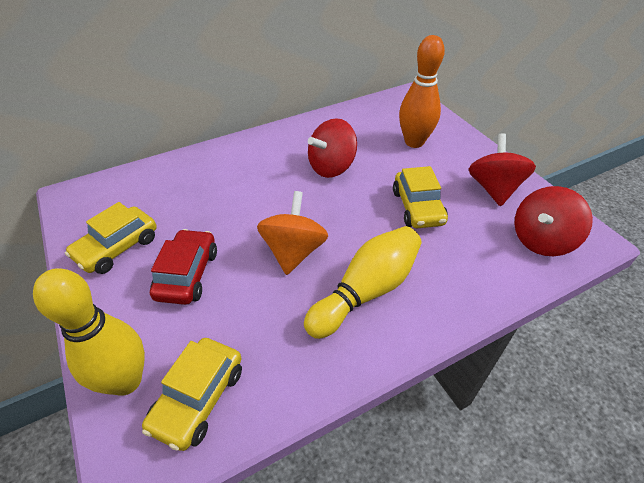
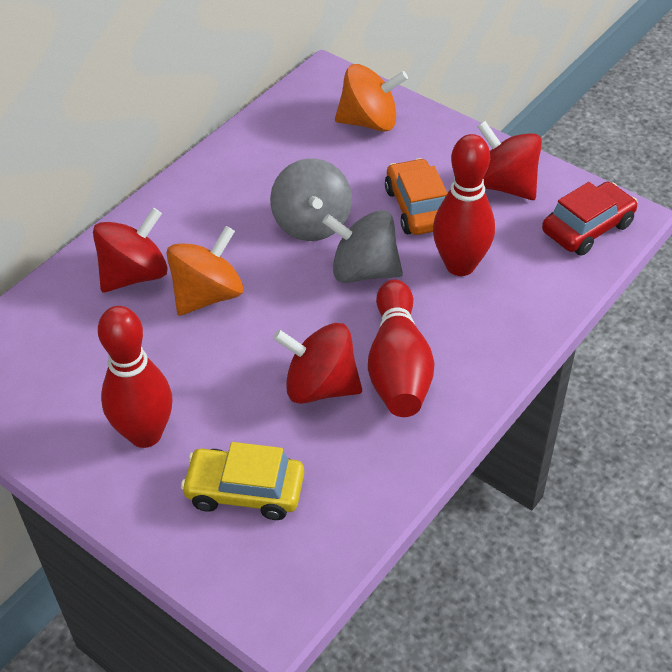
grey spinning top: 0 -> 2
orange bowling pin: 1 -> 0
orange car: 0 -> 1
orange spinning top: 1 -> 2
red bowling pin: 0 -> 3
yellow bowling pin: 2 -> 0
yellow car: 3 -> 1

